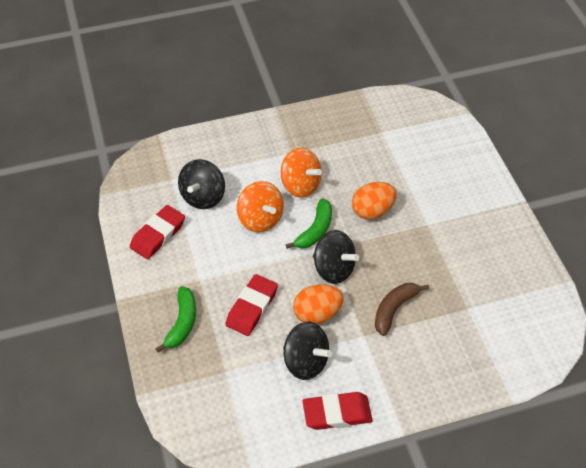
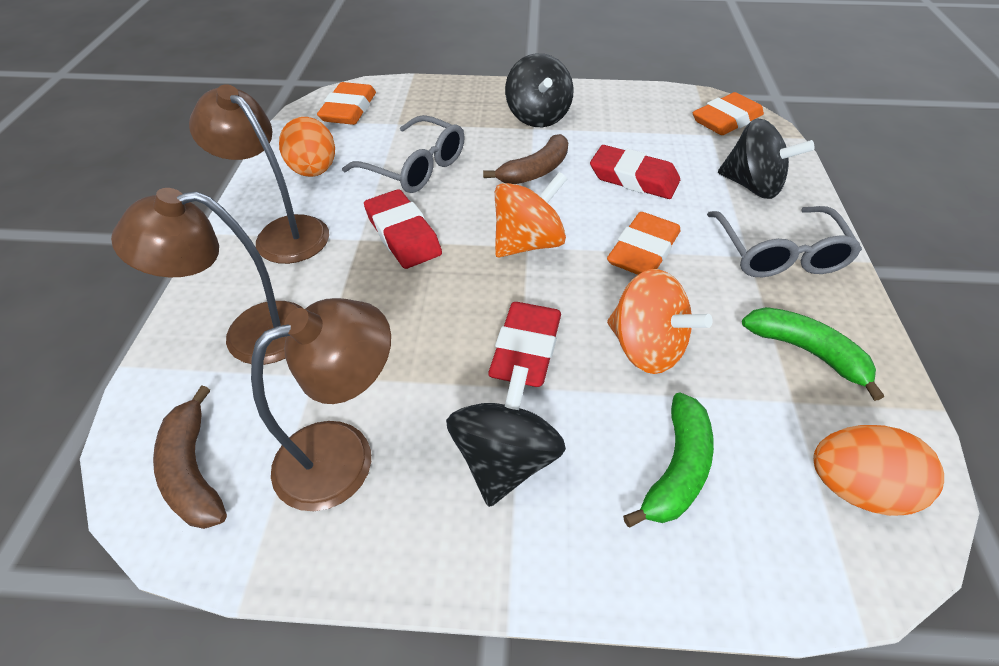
brown banana: 1 -> 2
brown lamp: 0 -> 3
grey glasses: 0 -> 2
orange eraser: 0 -> 3

